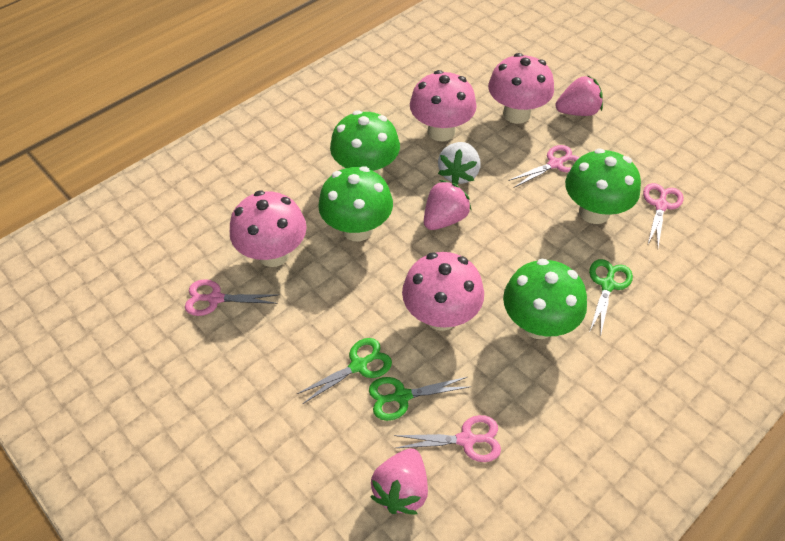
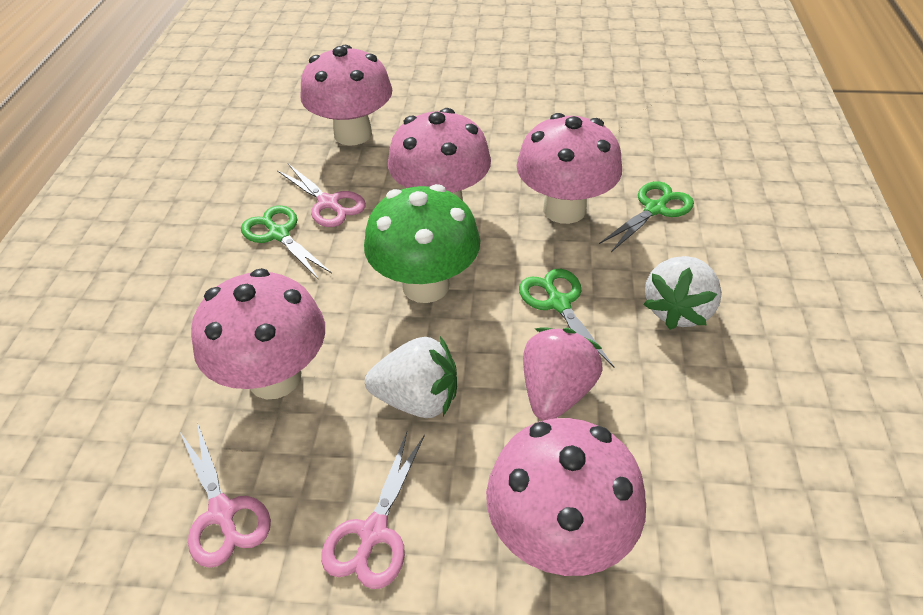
green mushroom: 4 -> 1
pink mushroom: 4 -> 5
pink scissors: 4 -> 3
pink strawberry: 3 -> 1
white strawberry: 1 -> 2

